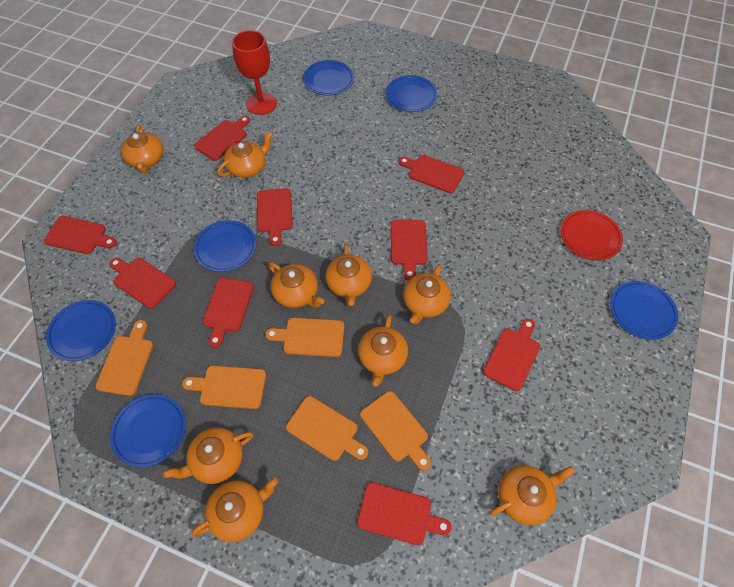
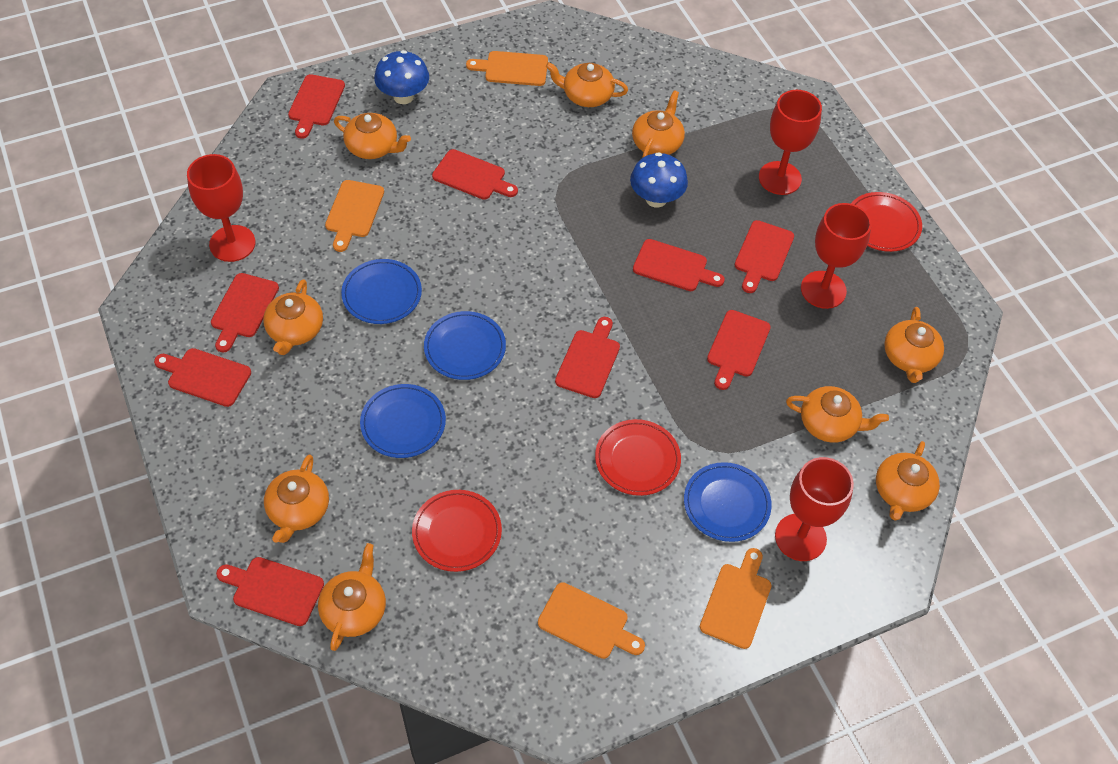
blue mushroom: 0 -> 2
blue plate: 6 -> 4
orange cutting board: 5 -> 4
red goblet: 1 -> 4
red plate: 1 -> 3

